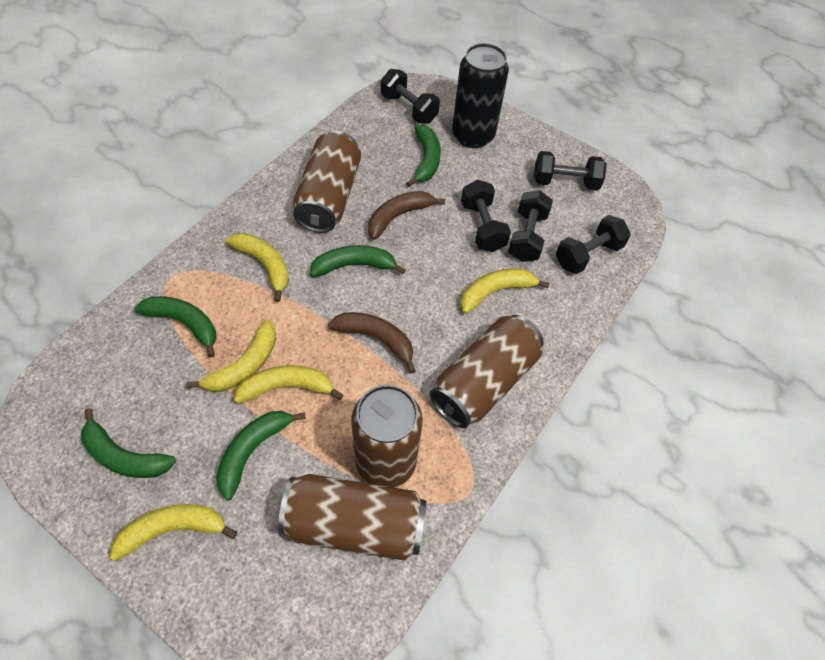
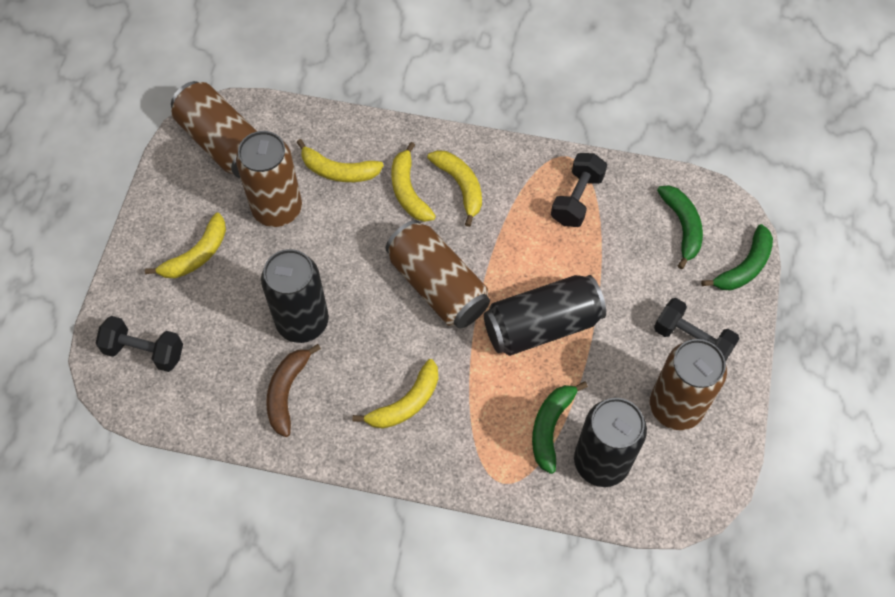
black can: 1 -> 3
black dumbbell: 5 -> 3
brown banana: 2 -> 1
green banana: 5 -> 3

